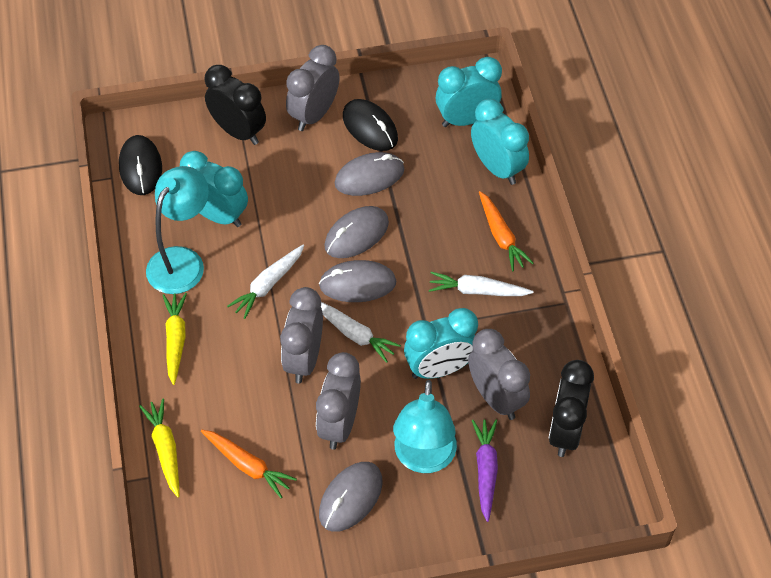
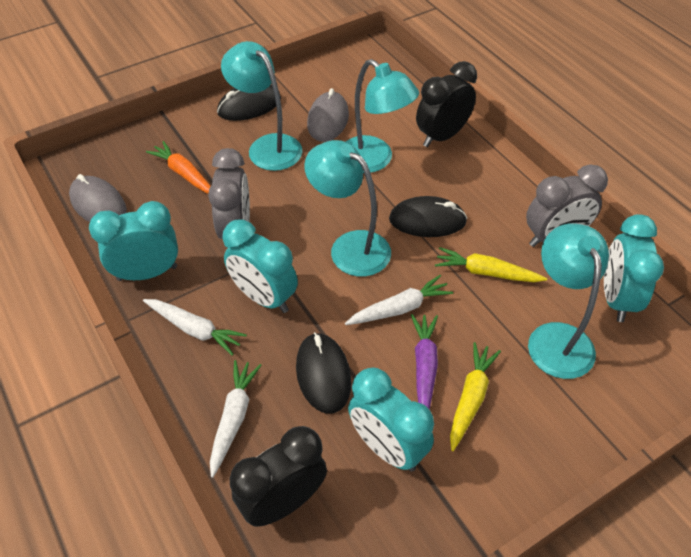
black mouse: 2 -> 3
grey clock: 4 -> 2
grey mouse: 4 -> 2
orange carrot: 2 -> 1
turquoise lamp: 2 -> 4

